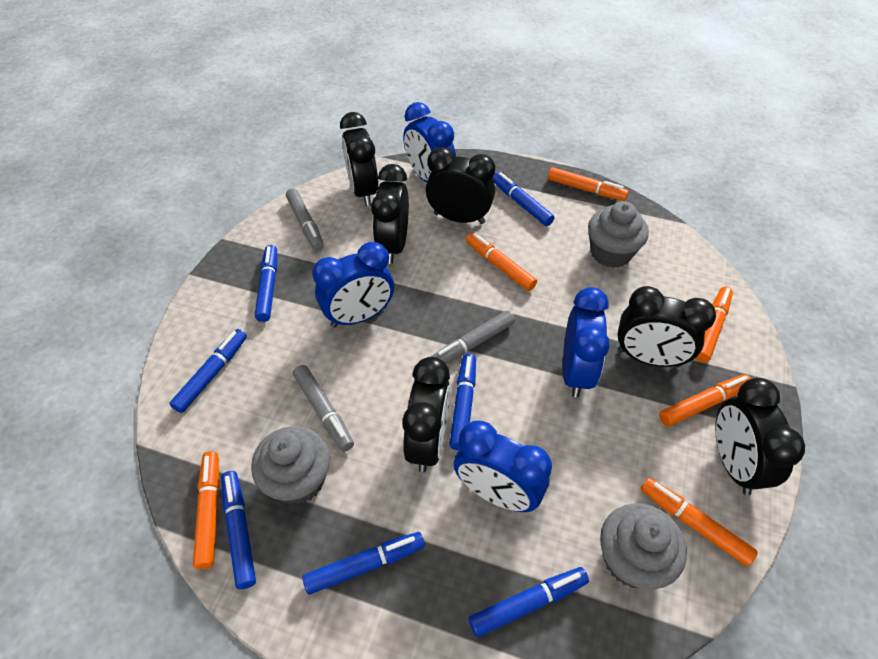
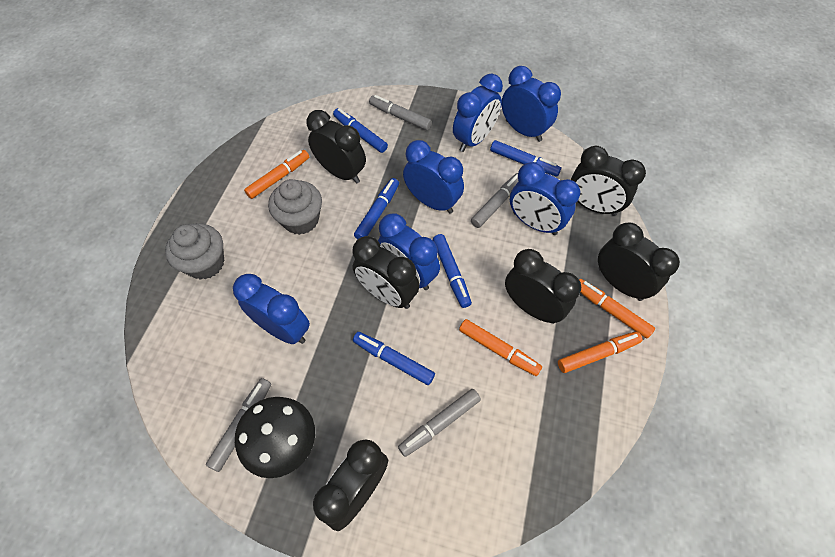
black mushroom: 0 -> 1
blue clock: 4 -> 6
blue marker: 7 -> 5
grey cupcake: 3 -> 2
grey marker: 3 -> 4
orange marker: 6 -> 4

